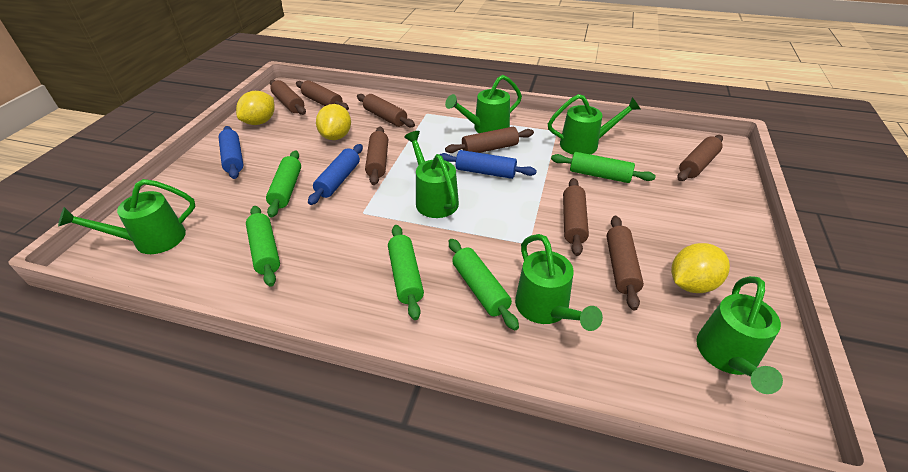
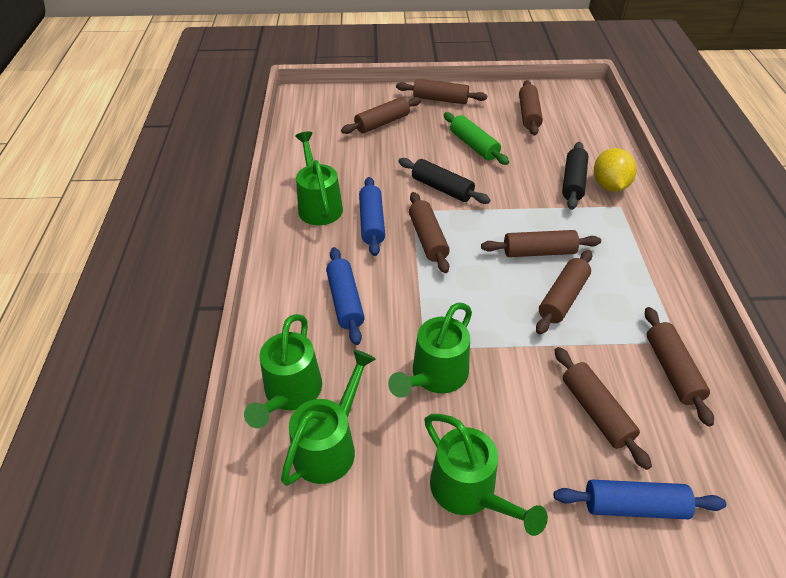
black rolling pin: 0 -> 2
green rolling pin: 5 -> 1
green watering can: 6 -> 5
yellow lemon: 3 -> 1

